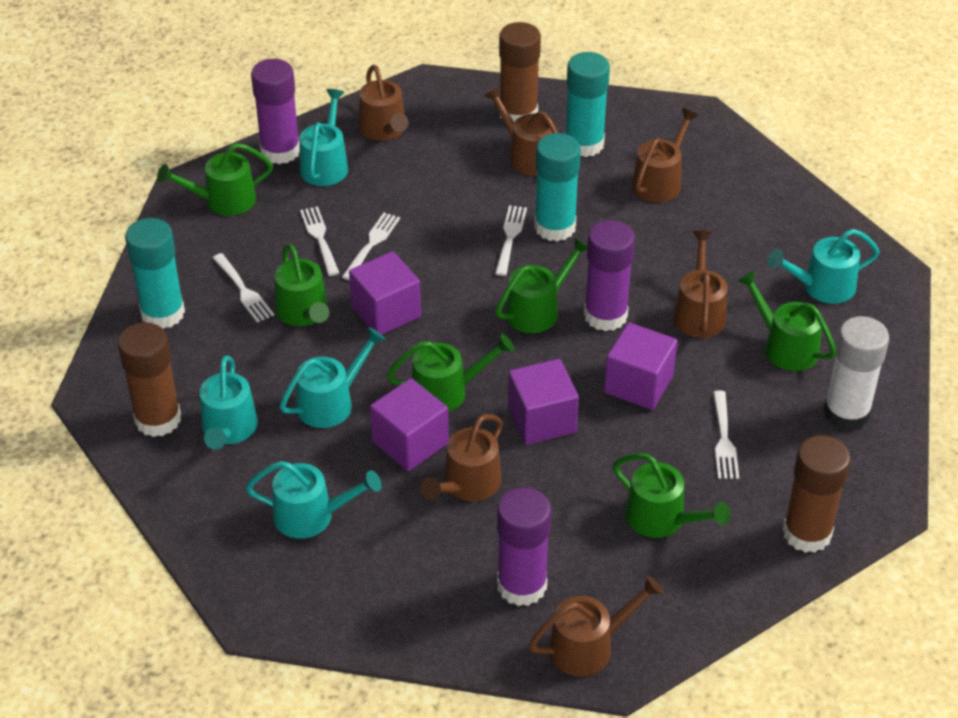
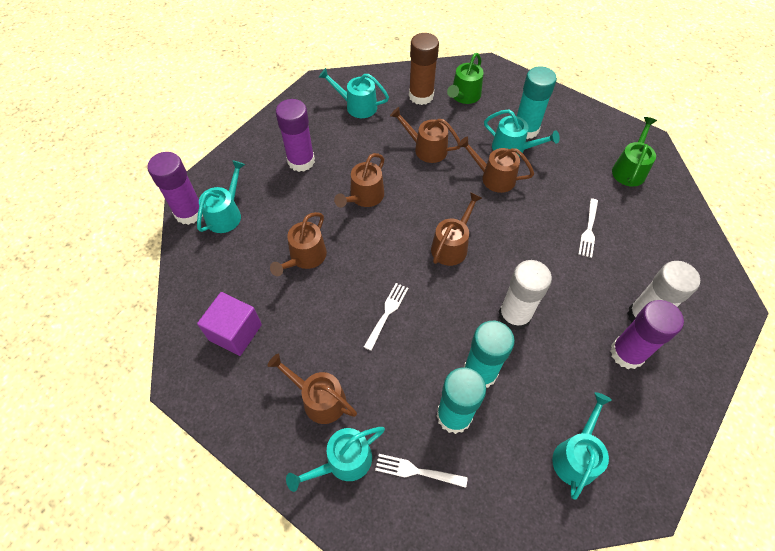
brown glue stick: 3 -> 1
green watering can: 6 -> 2
purple cube: 4 -> 1
white fork: 5 -> 3
white glue stick: 1 -> 2

